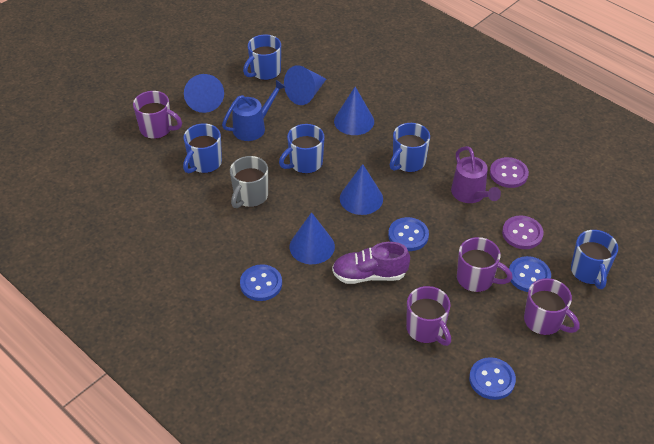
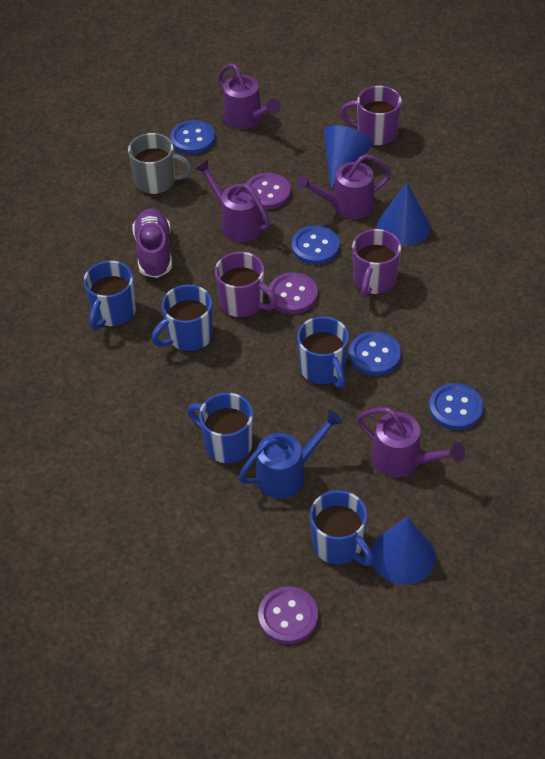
blue cone: 5 -> 3
purple button: 2 -> 3
purple mug: 4 -> 3
purple watering can: 1 -> 4

